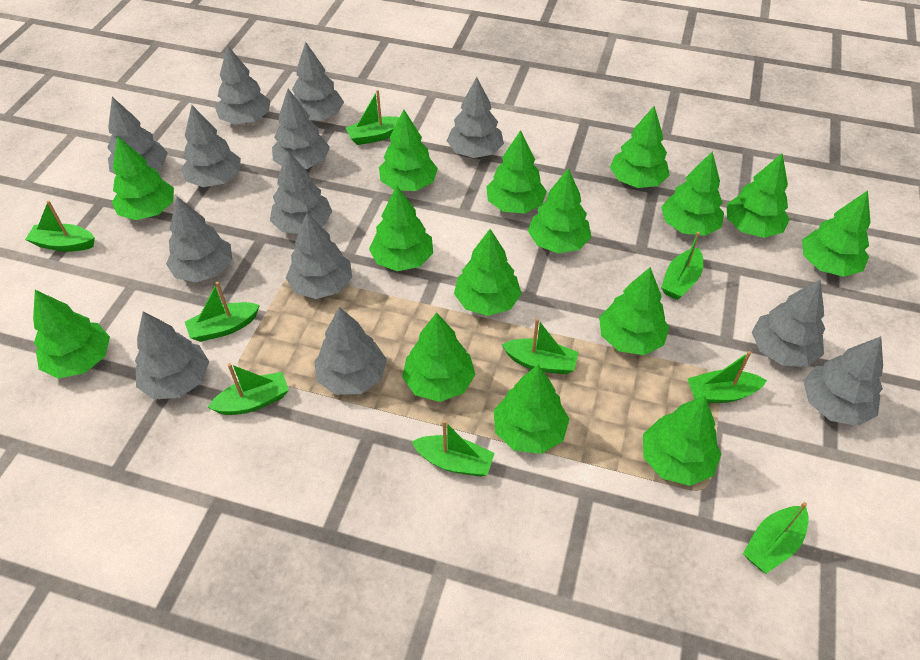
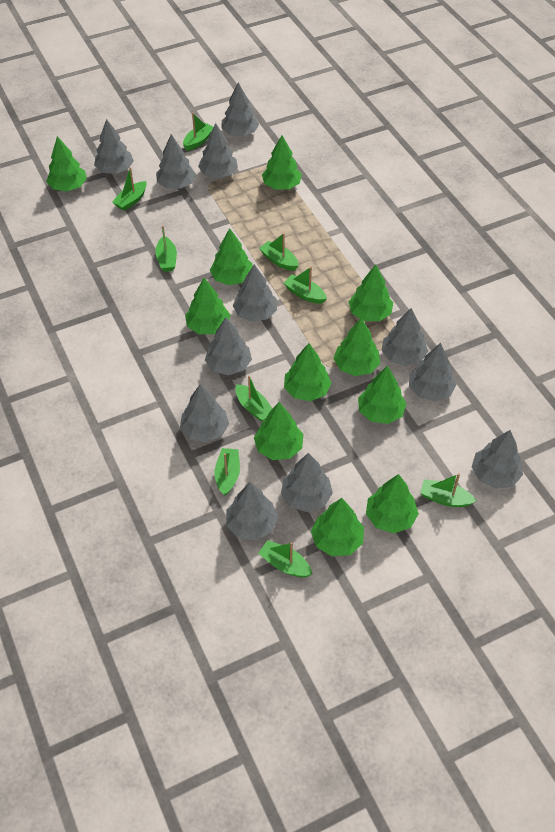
green tree: 15 -> 11
grey tree: 13 -> 12

